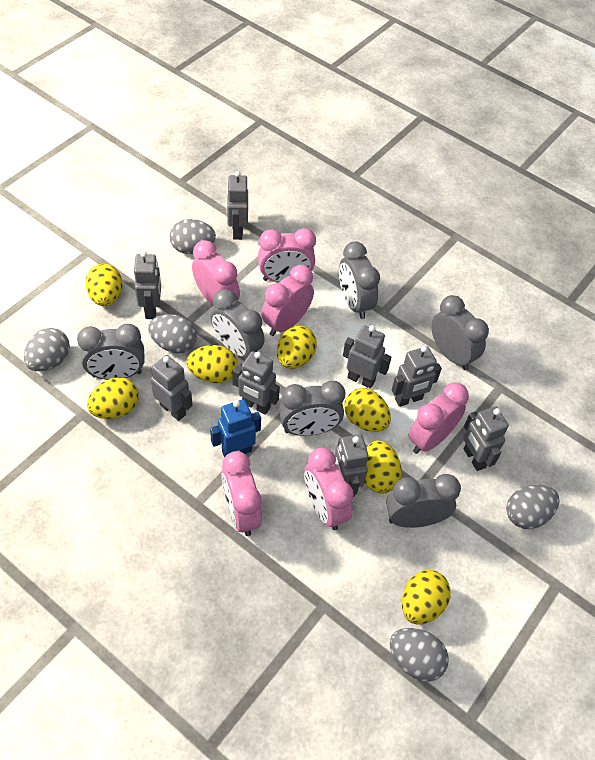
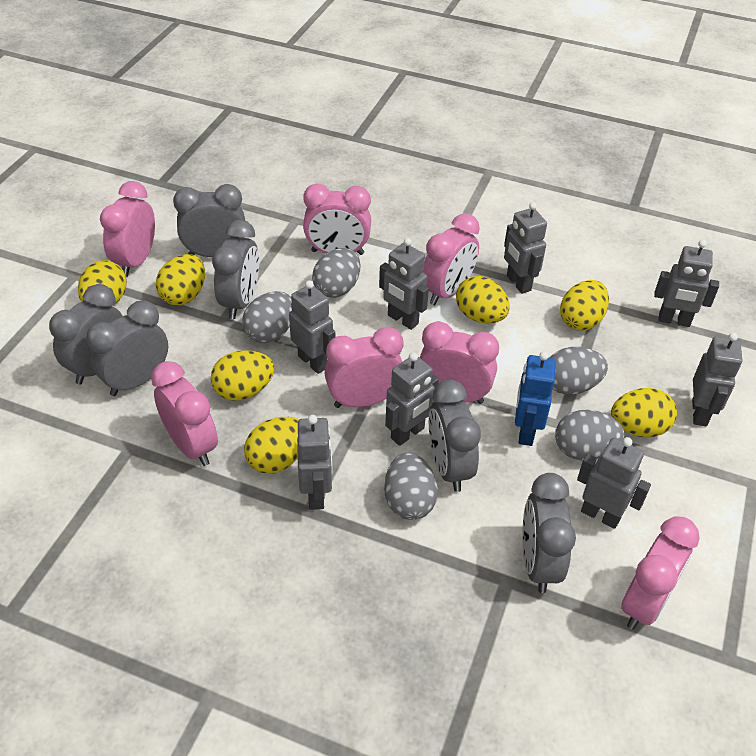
pink clock: 6 -> 7

